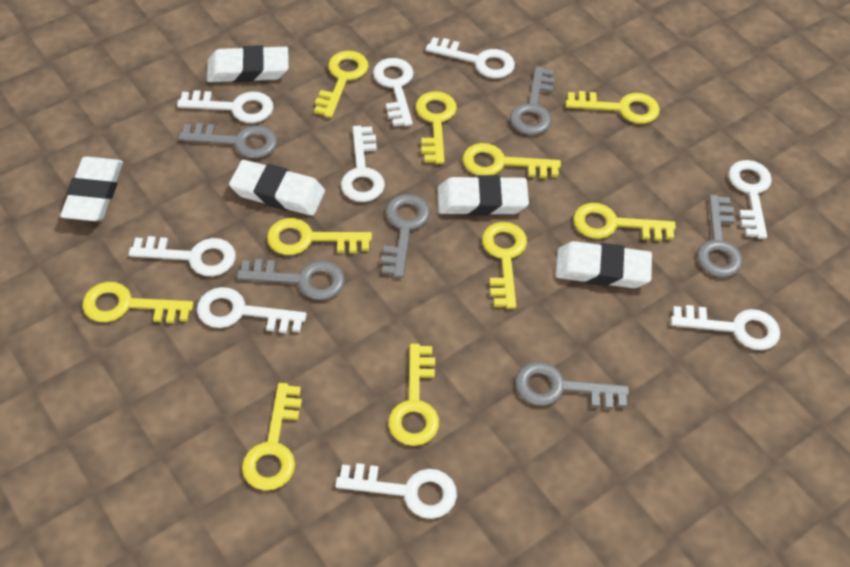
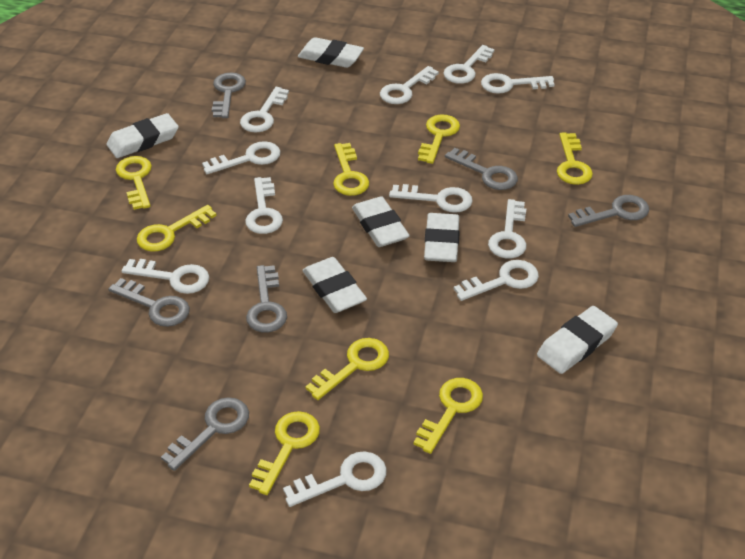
white eraser: 5 -> 6
white key: 9 -> 11
yellow key: 10 -> 8

